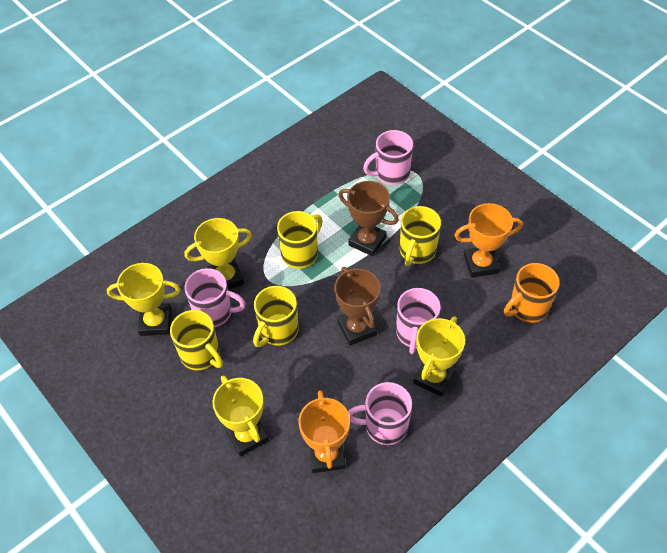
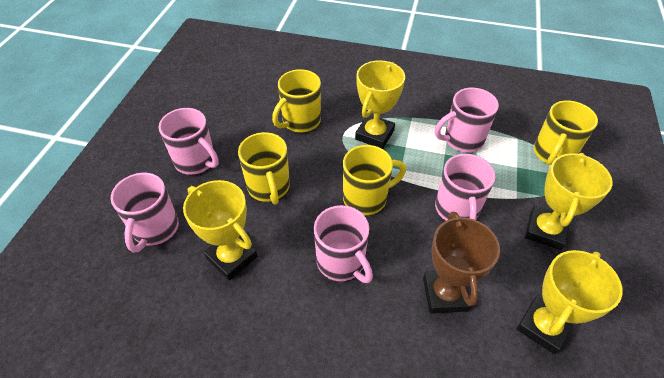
brown trophy: 2 -> 1
orange mug: 1 -> 0
orange trophy: 2 -> 0
pink mug: 4 -> 5

